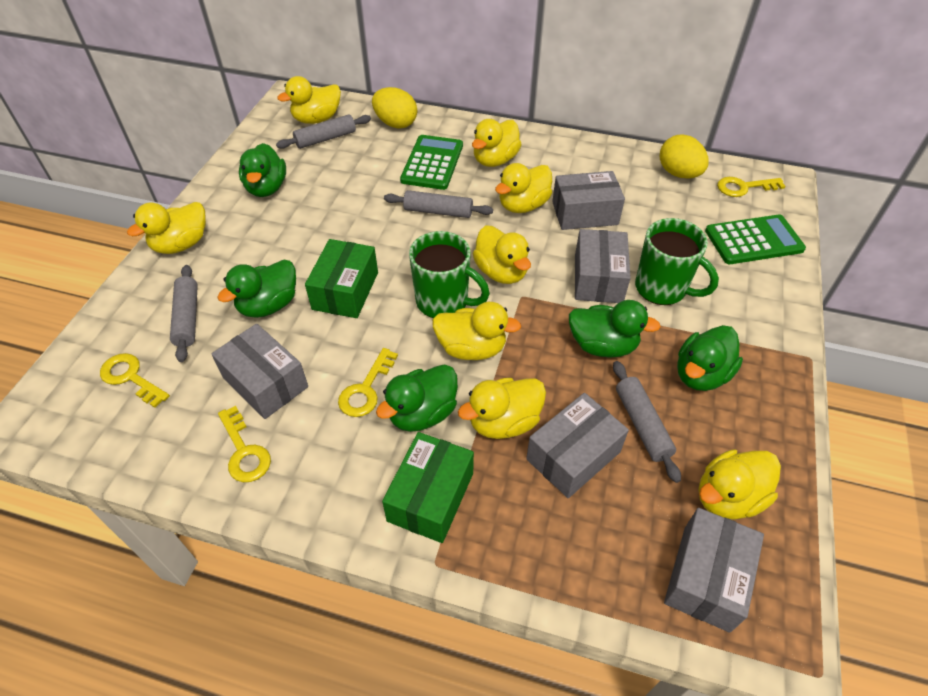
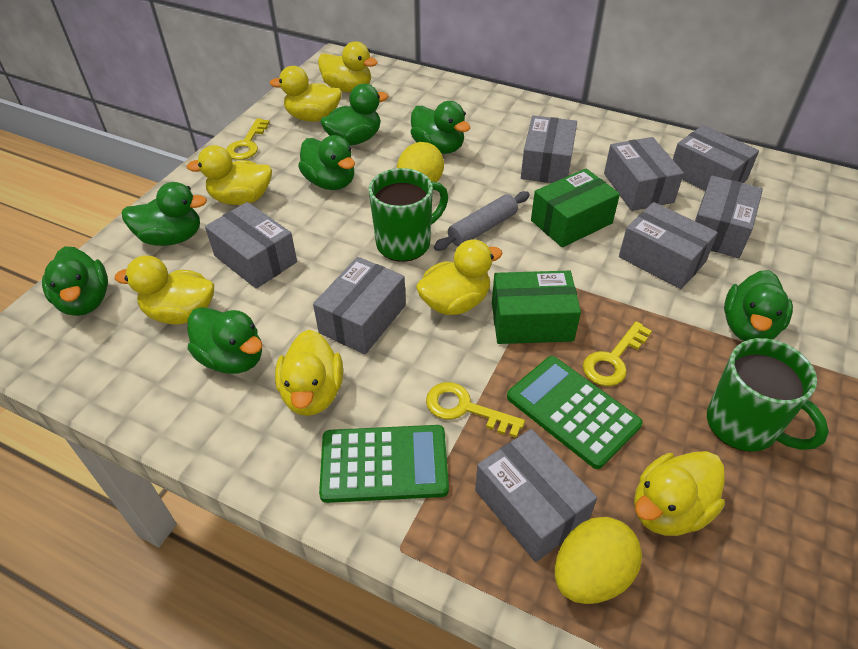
green duck: 5 -> 7
grey box: 5 -> 8
grey rolling pin: 4 -> 1
yellow duck: 8 -> 7
yellow key: 4 -> 3

